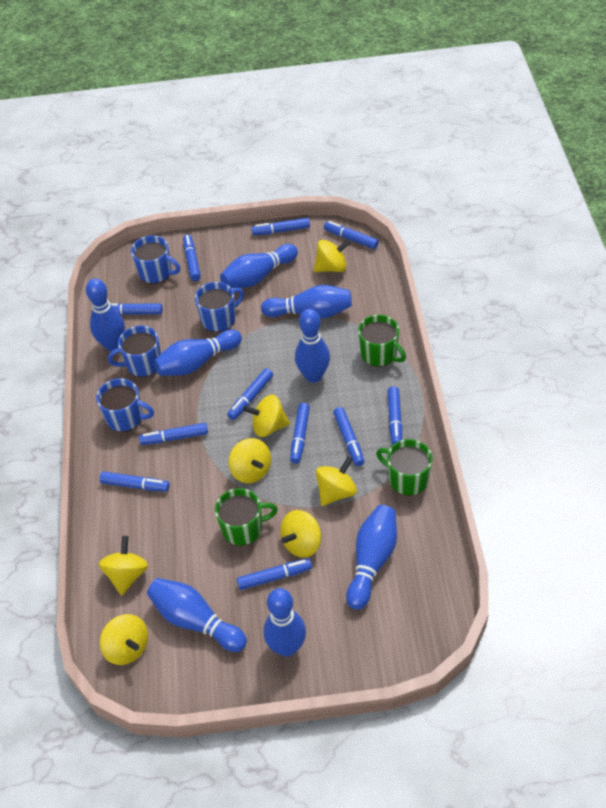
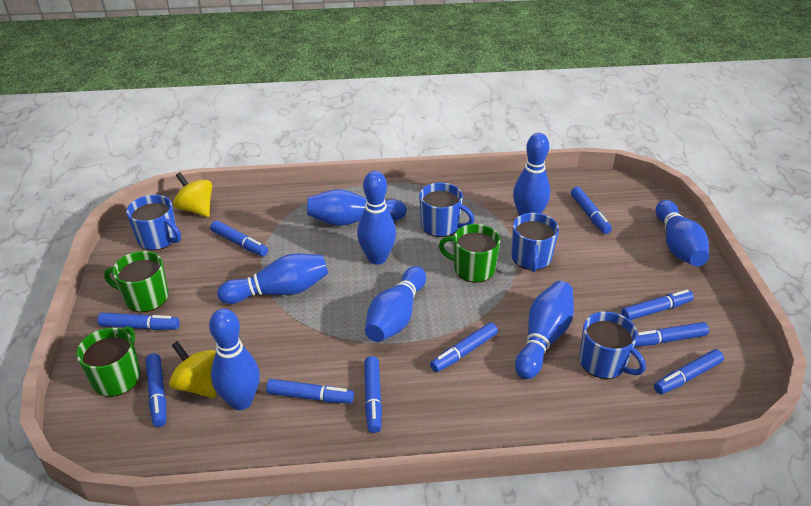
blue marker: 11 -> 10
yellow spinning top: 7 -> 2

